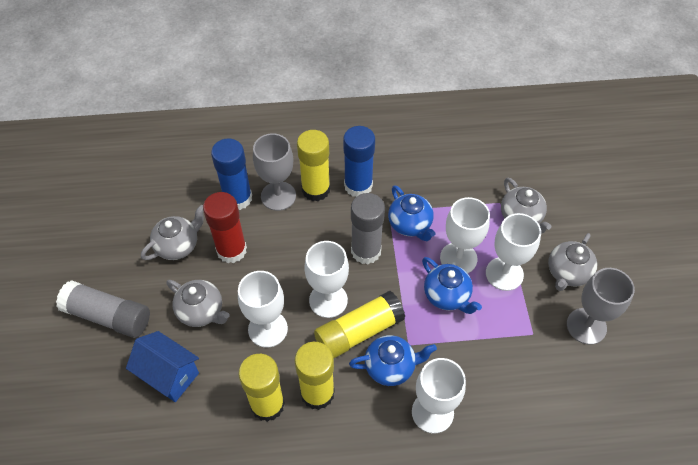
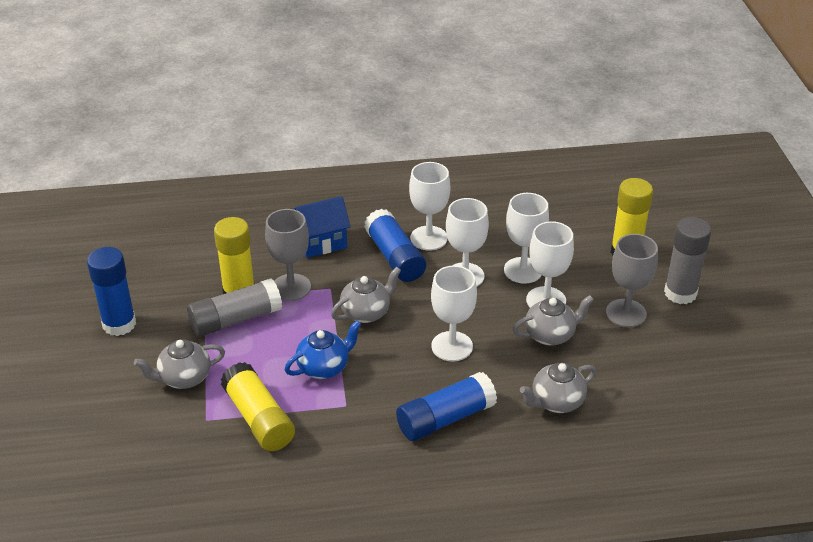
blue glue stick: 2 -> 3
blue teapot: 3 -> 1
red glue stick: 1 -> 0
yellow glue stick: 4 -> 3

